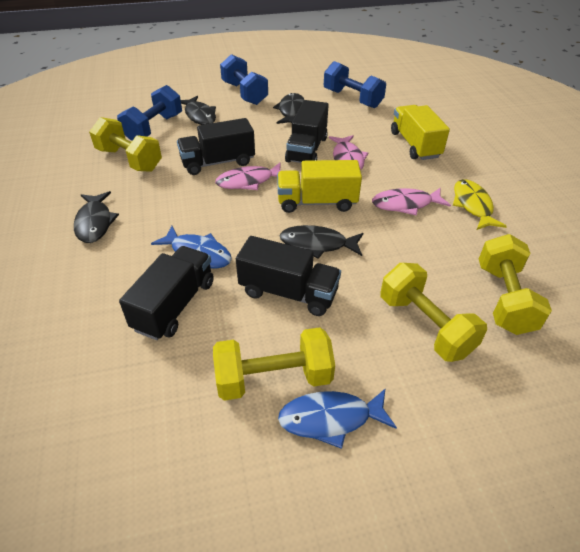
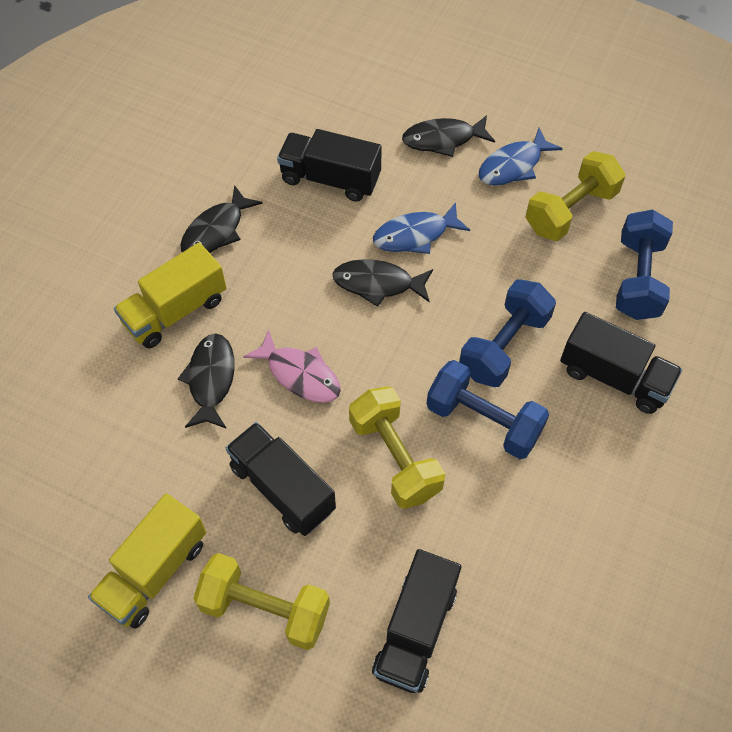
pink fish: 3 -> 1
yellow dumbbell: 4 -> 3
yellow fish: 1 -> 0

